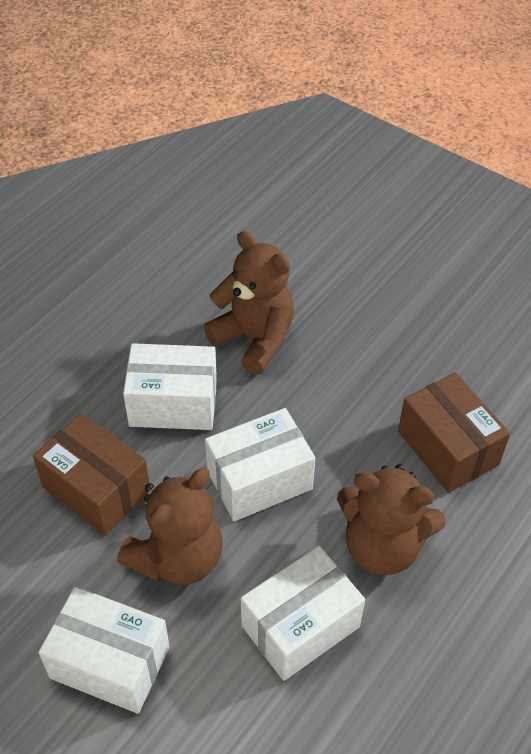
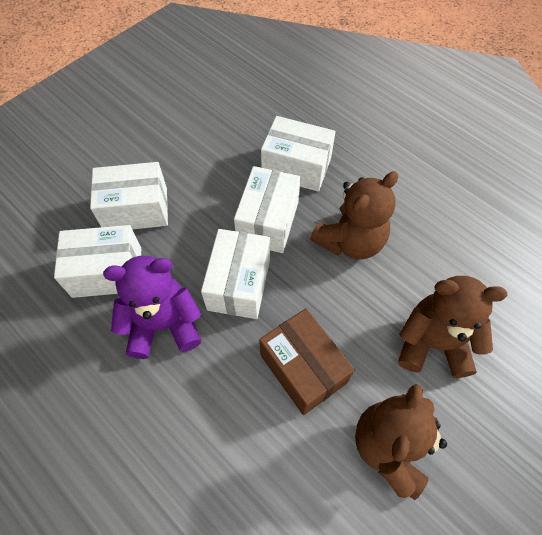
brown box: 2 -> 1
purple teddy bear: 0 -> 1
white box: 4 -> 5

